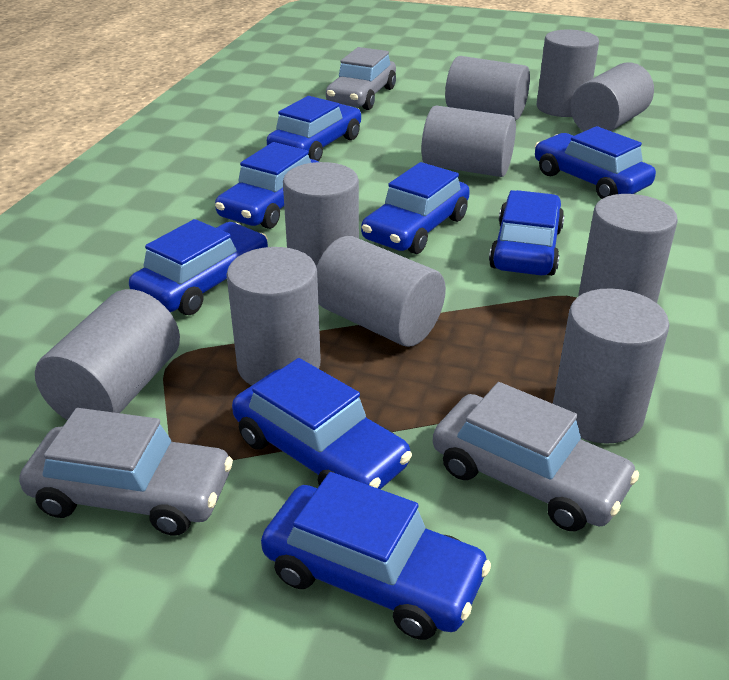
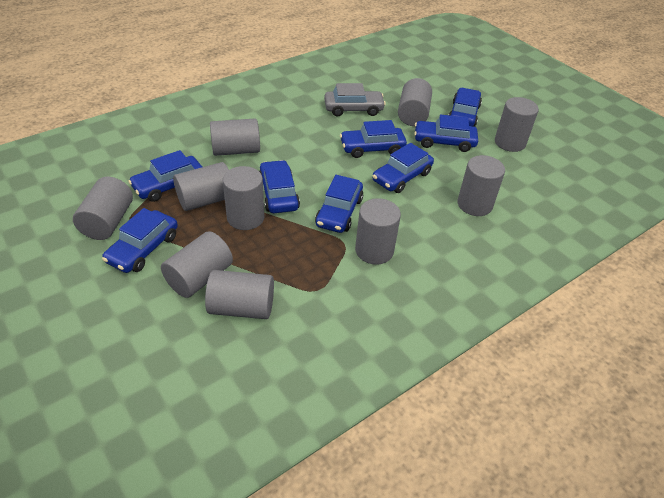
grey car: 3 -> 1

